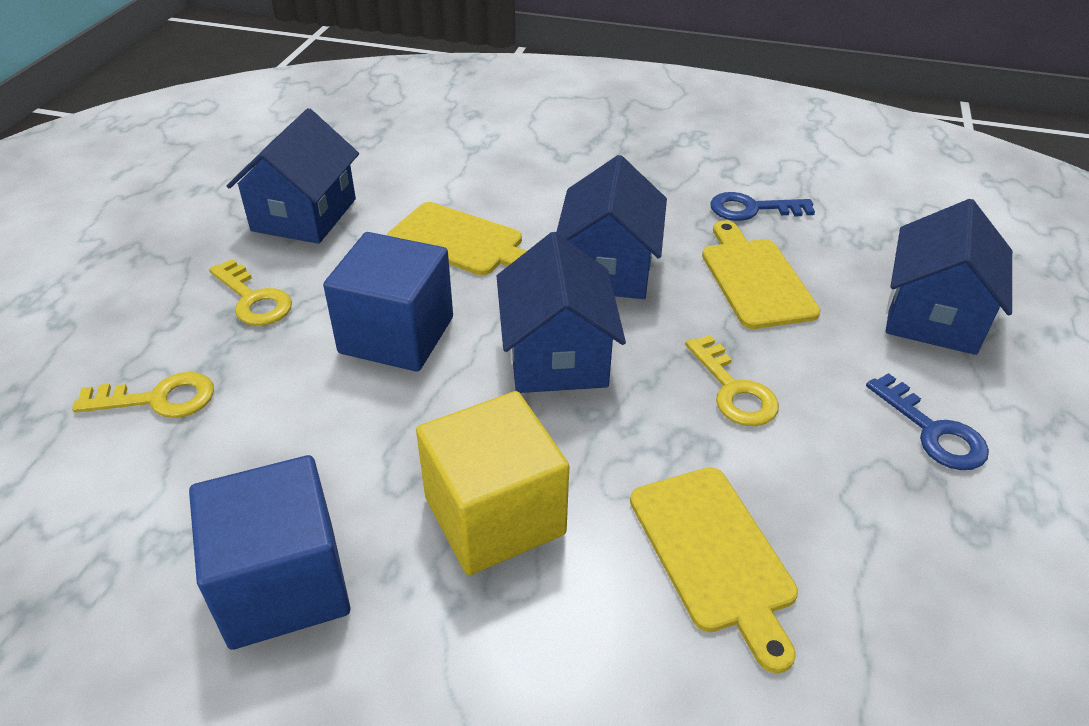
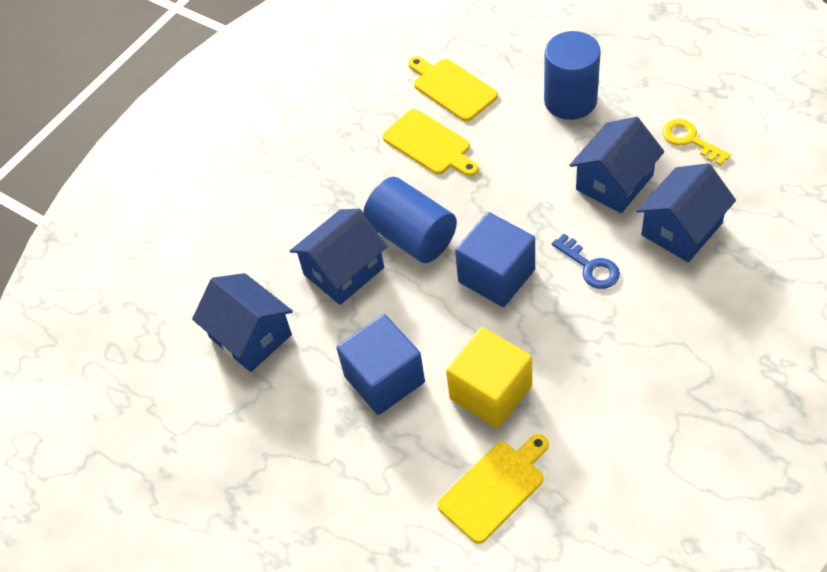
blue cylinder: 0 -> 2
blue key: 2 -> 1
yellow key: 3 -> 1

